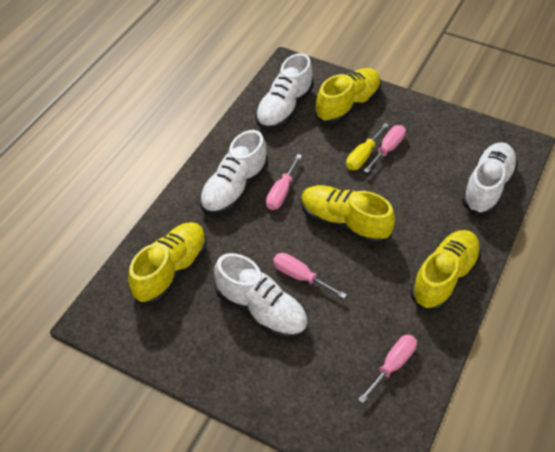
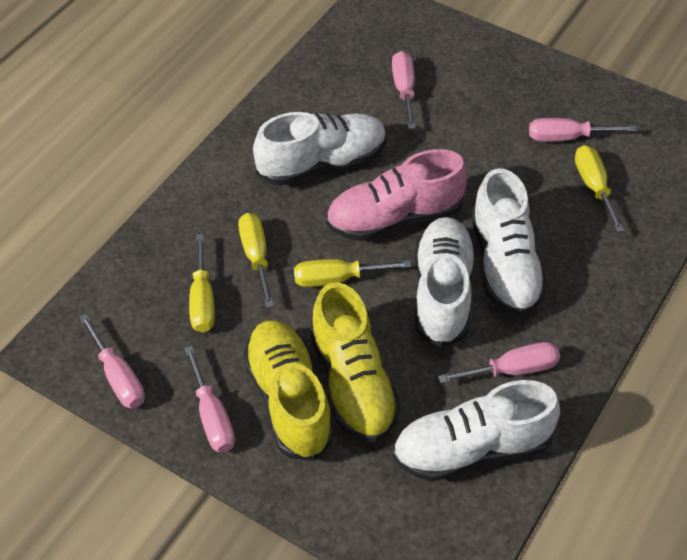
pink screwdriver: 4 -> 5
pink shoe: 0 -> 1
yellow screwdriver: 1 -> 4
yellow shoe: 4 -> 2

